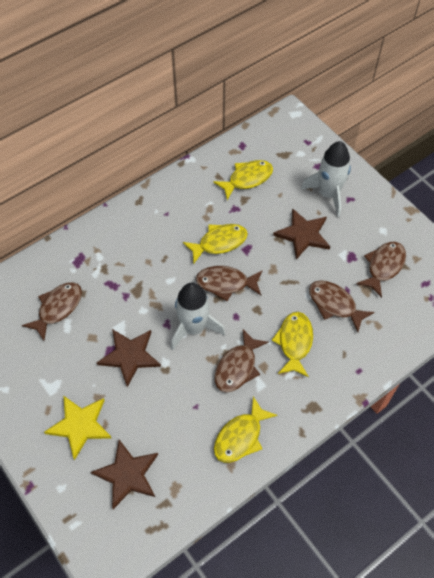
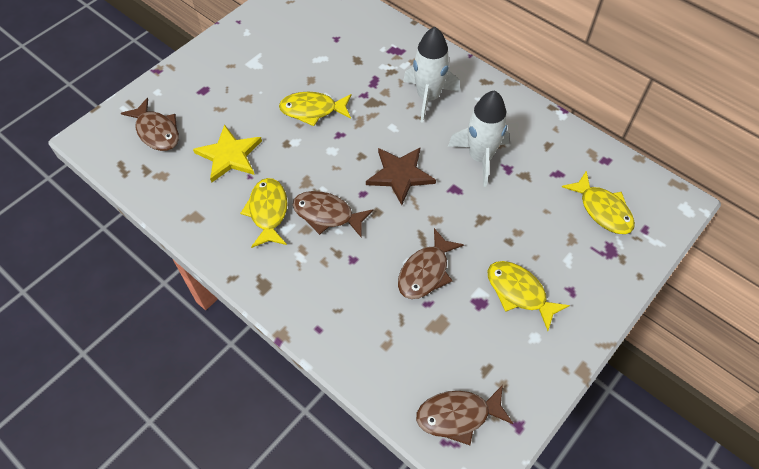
brown fish: 5 -> 4
brown star: 3 -> 1

